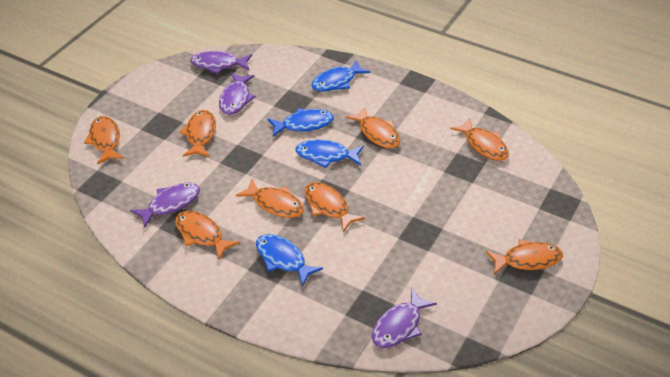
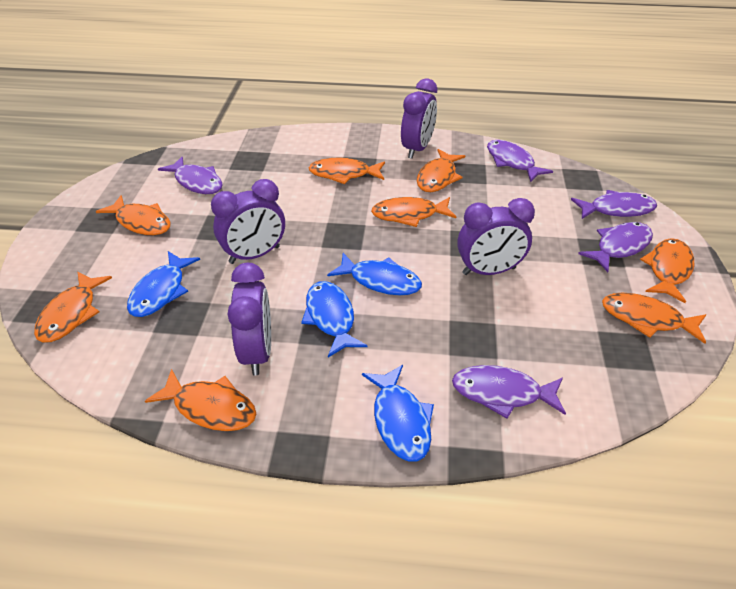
purple clock: 0 -> 4
purple fish: 4 -> 5

